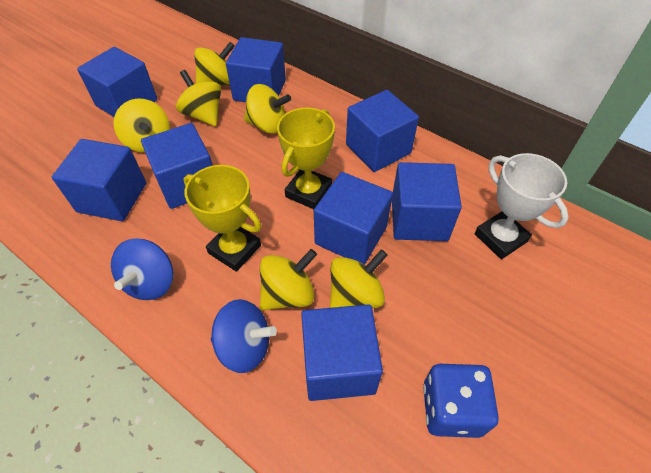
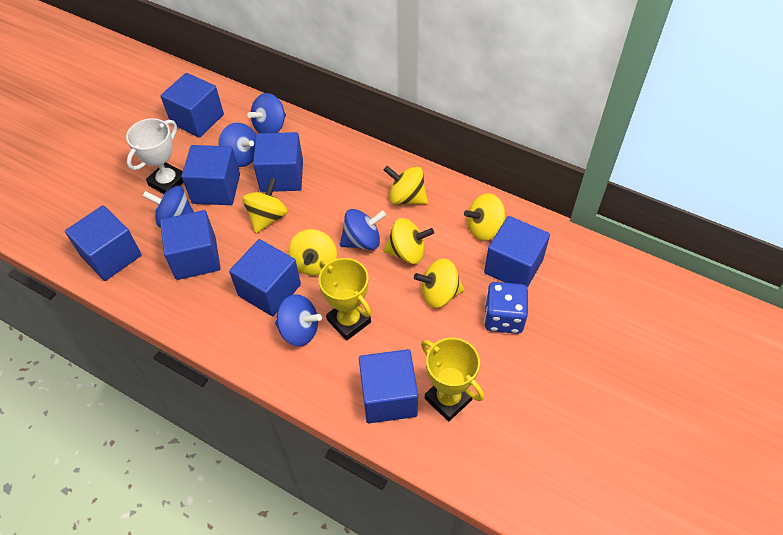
blue spinning top: 2 -> 5

